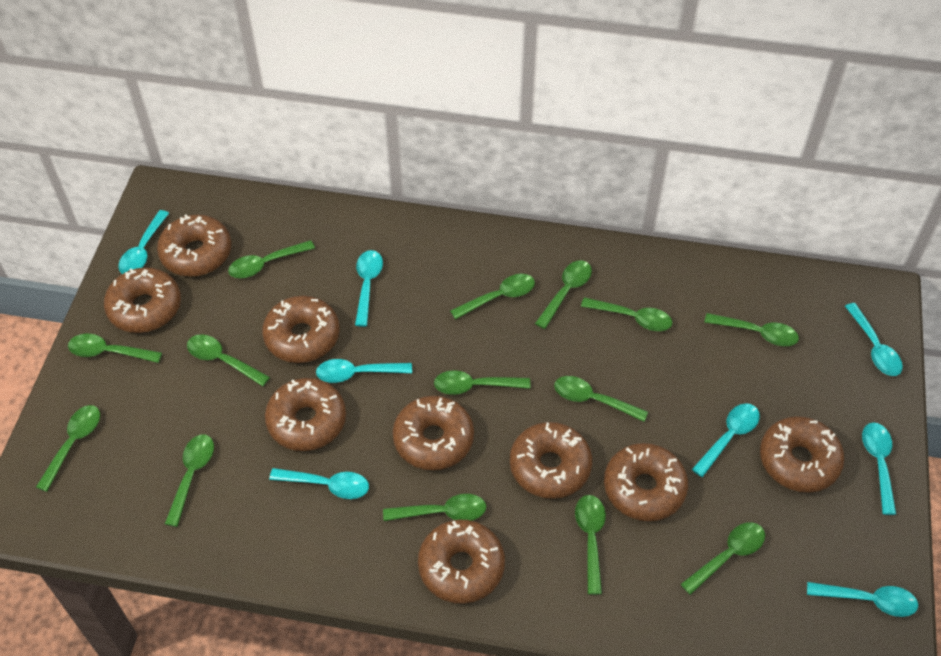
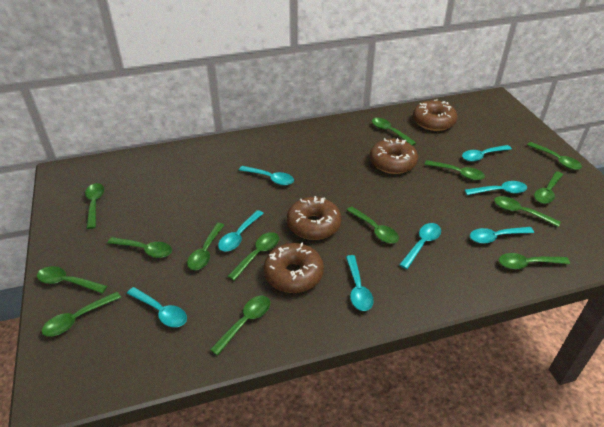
brown donut: 9 -> 4

